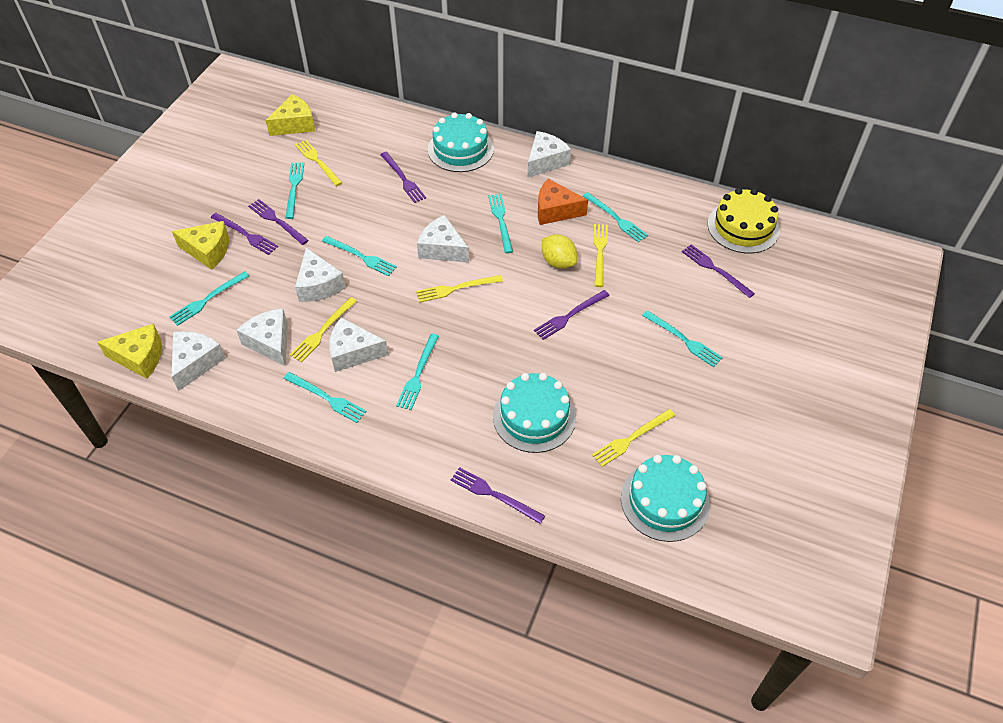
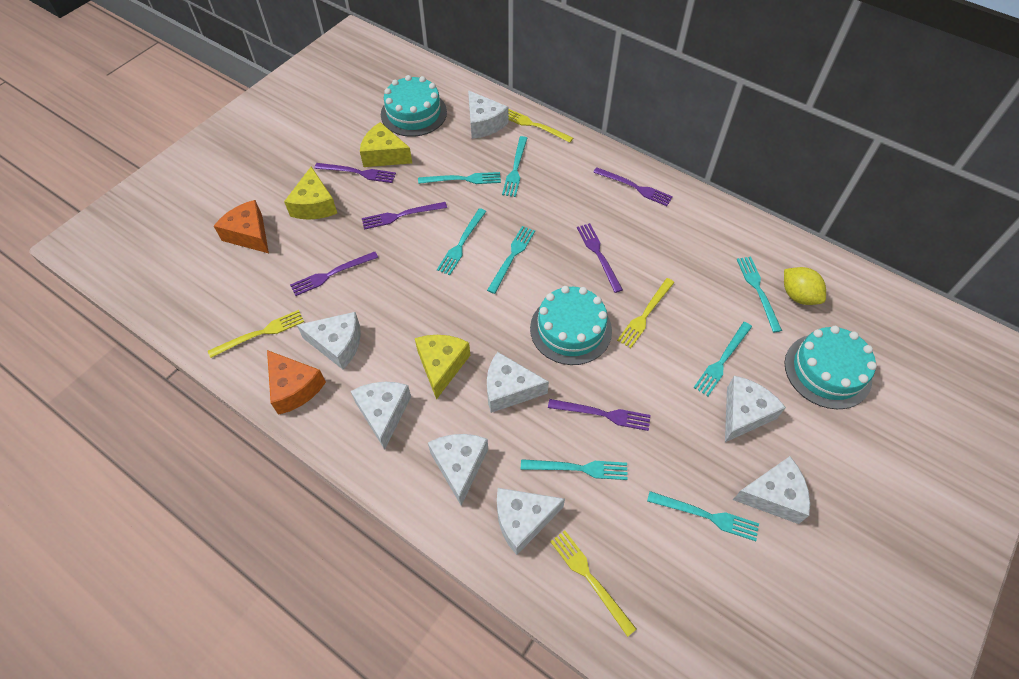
orange cheese: 1 -> 2
white cheese: 6 -> 8
yellow cake: 1 -> 0
yellow fork: 5 -> 4

